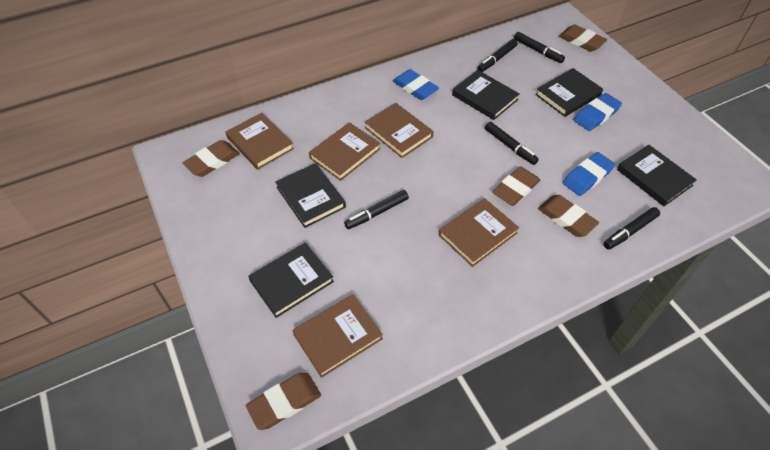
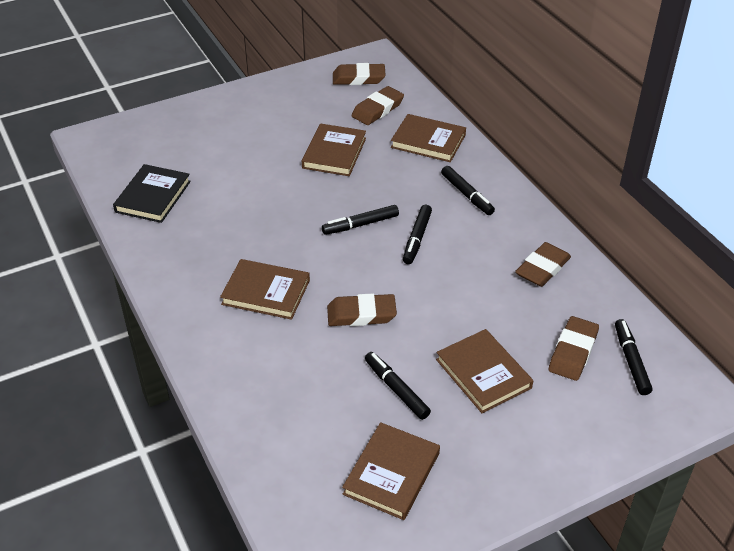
black book: 5 -> 1
blue eraser: 3 -> 0

